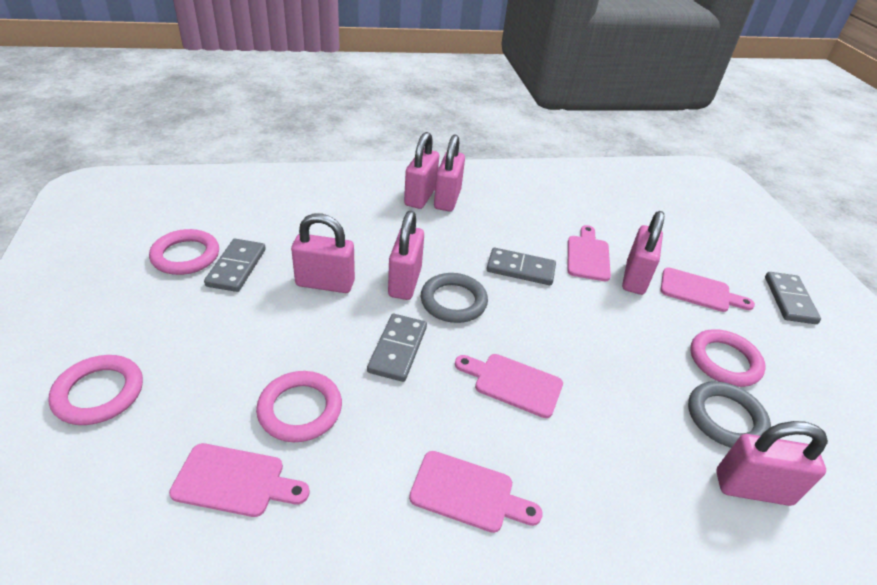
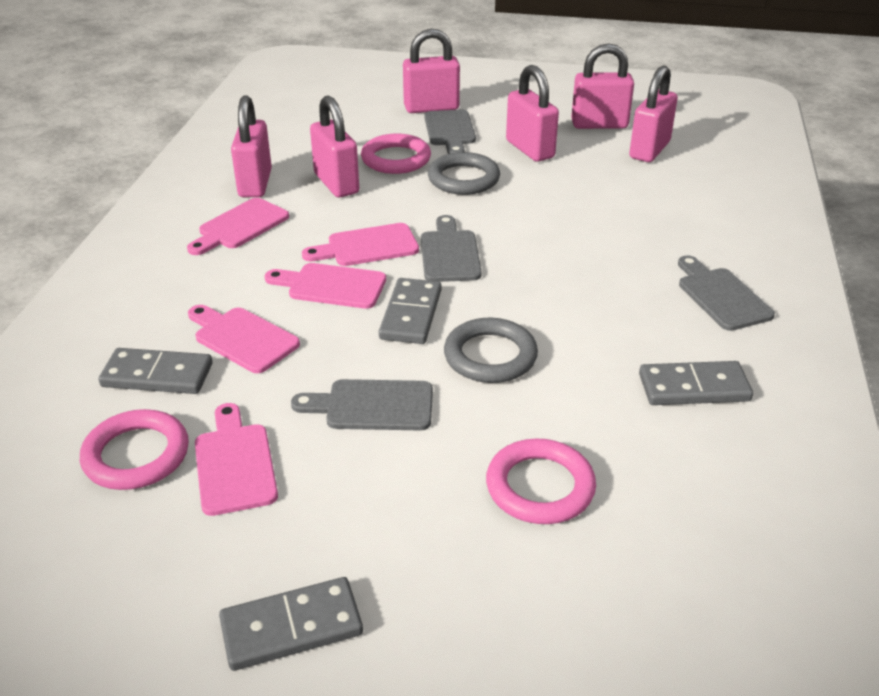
grey cutting board: 0 -> 4
pink ring: 4 -> 3

